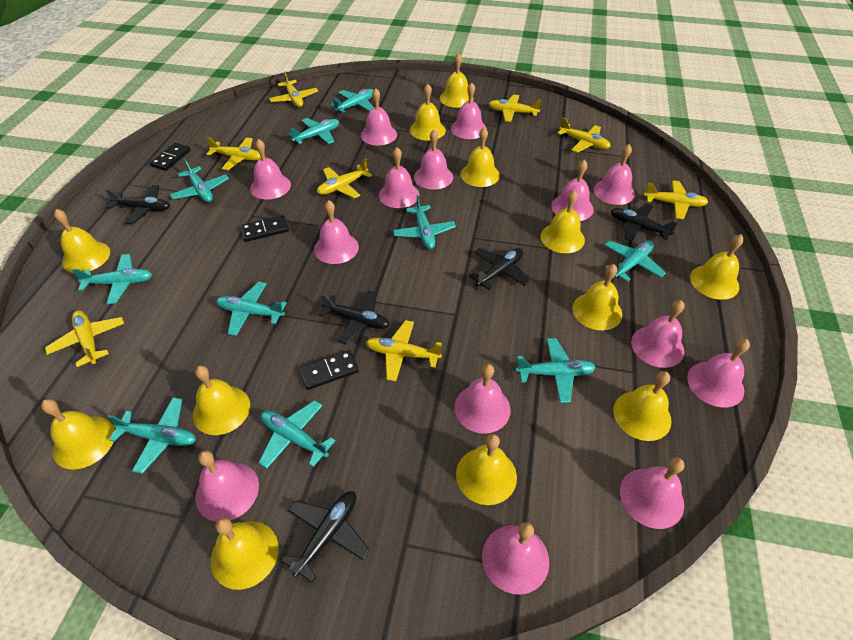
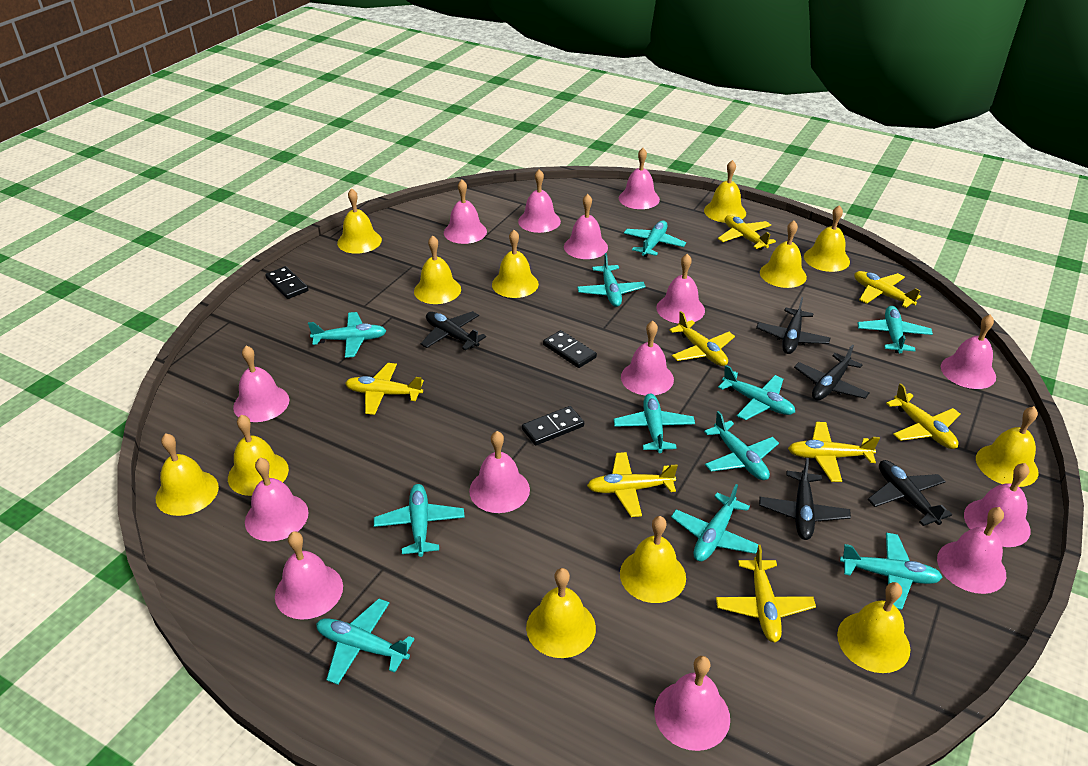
turquoise plane: 10 -> 11

